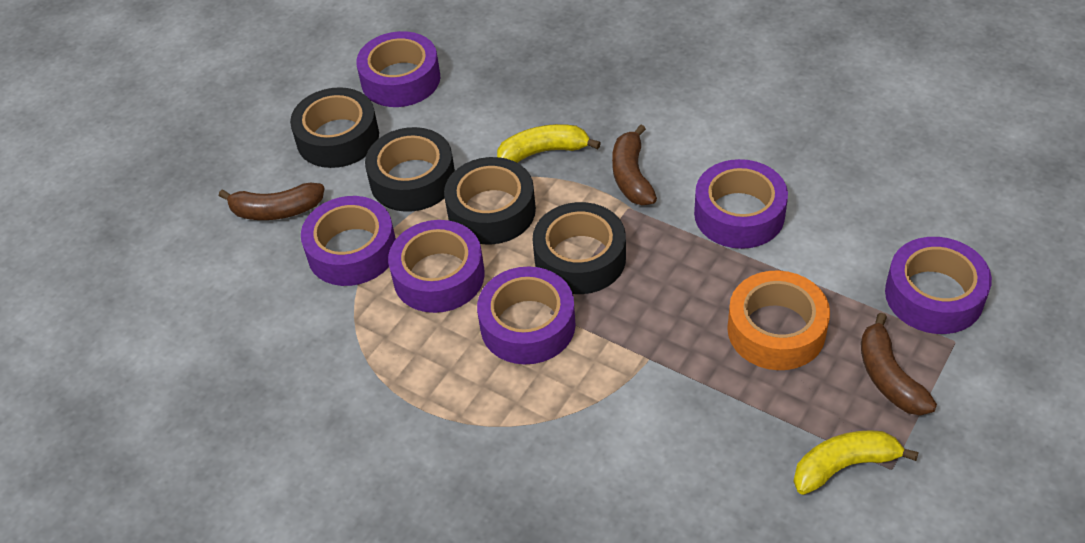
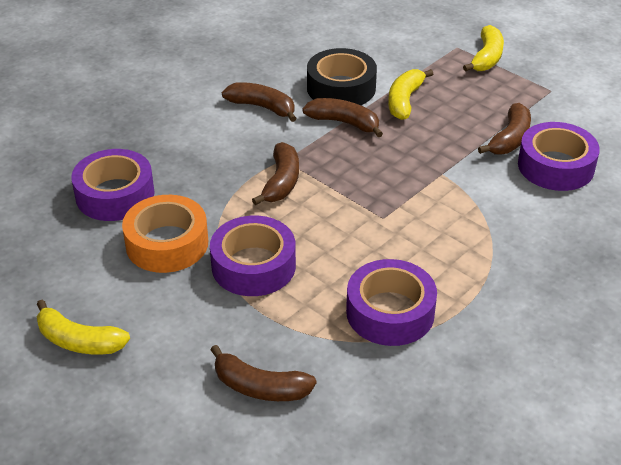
black tape: 4 -> 1
brown banana: 3 -> 5
purple tape: 6 -> 4
yellow banana: 2 -> 3

